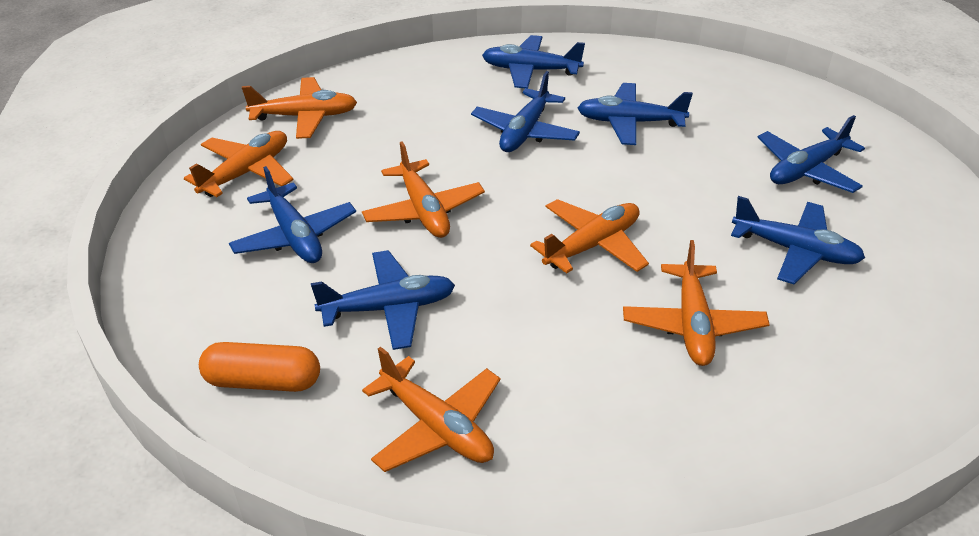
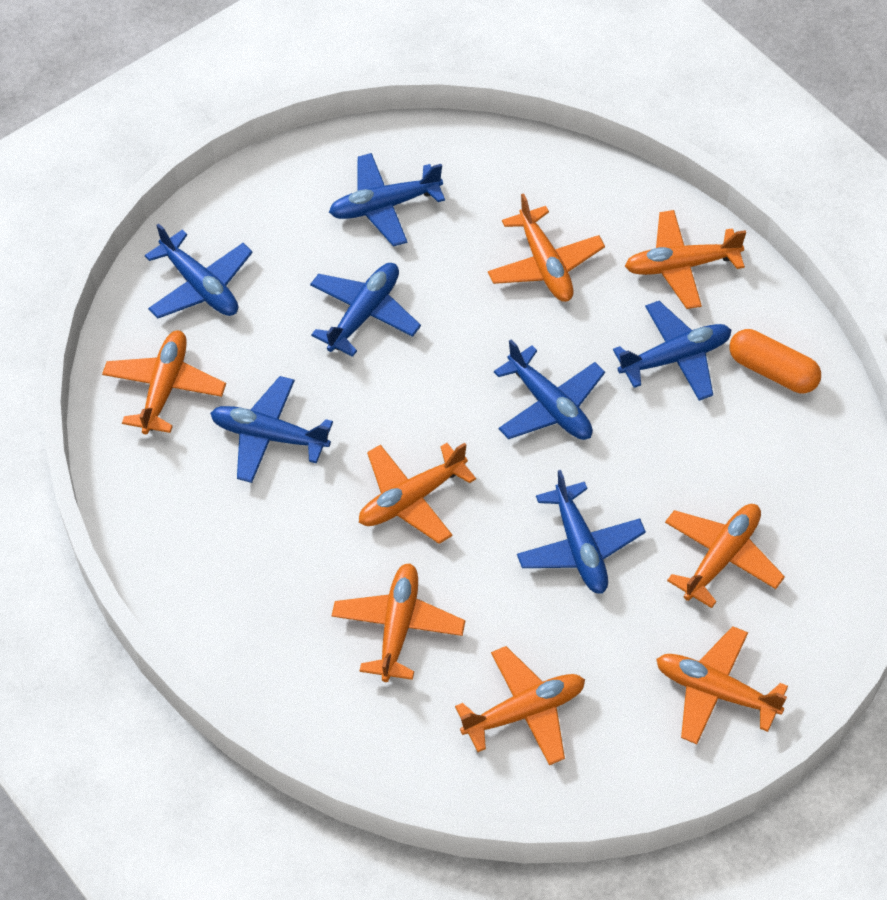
orange plane: 6 -> 8

